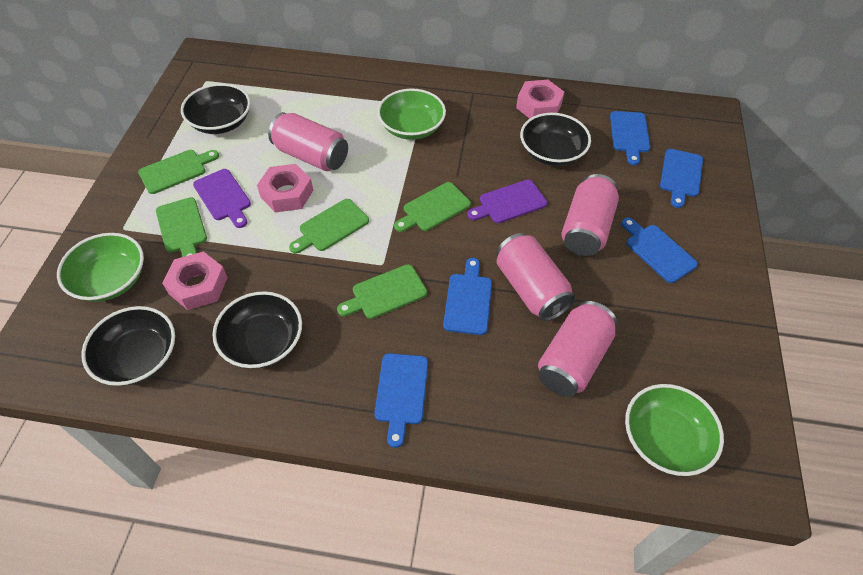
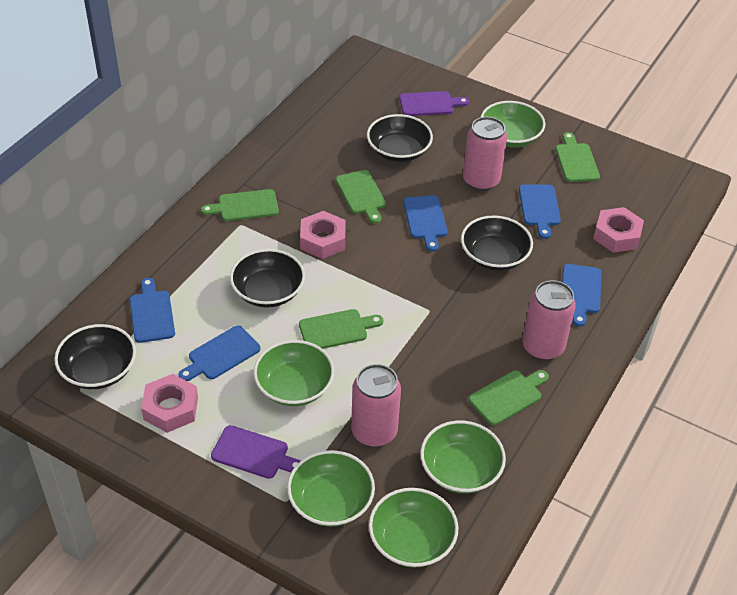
green bowl: 3 -> 5
pink can: 4 -> 3

